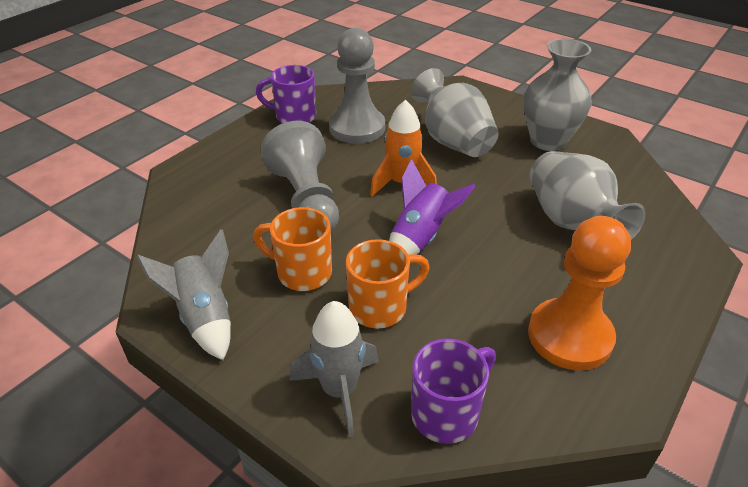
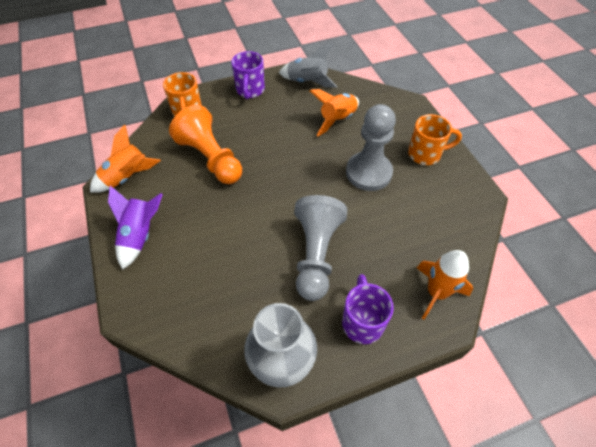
grey rocket: 2 -> 1
grey vase: 3 -> 1
orange rocket: 1 -> 3

